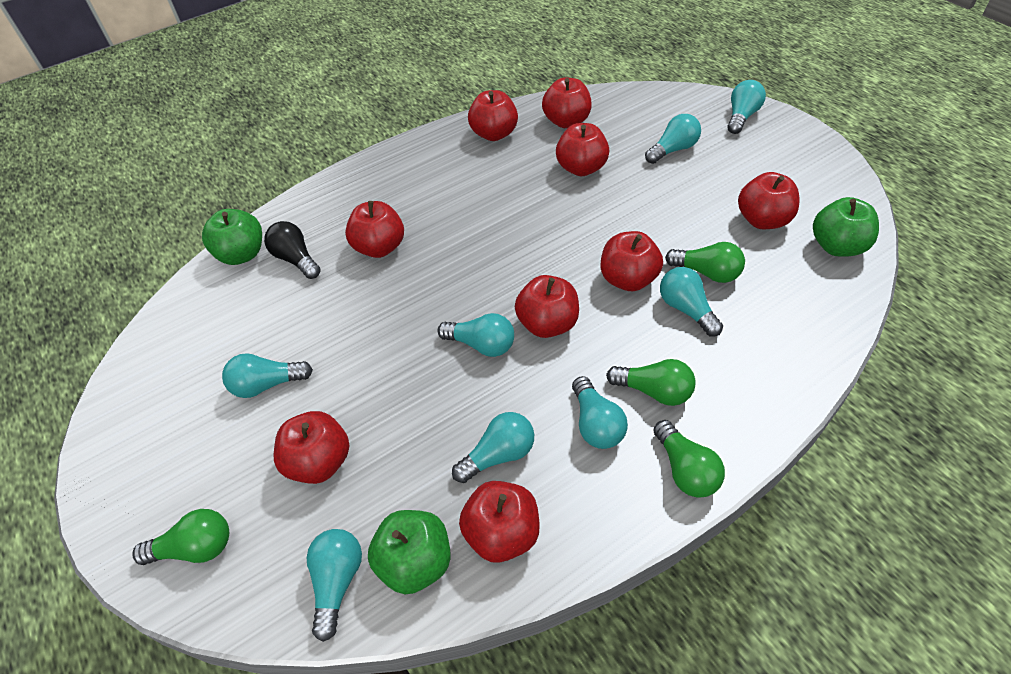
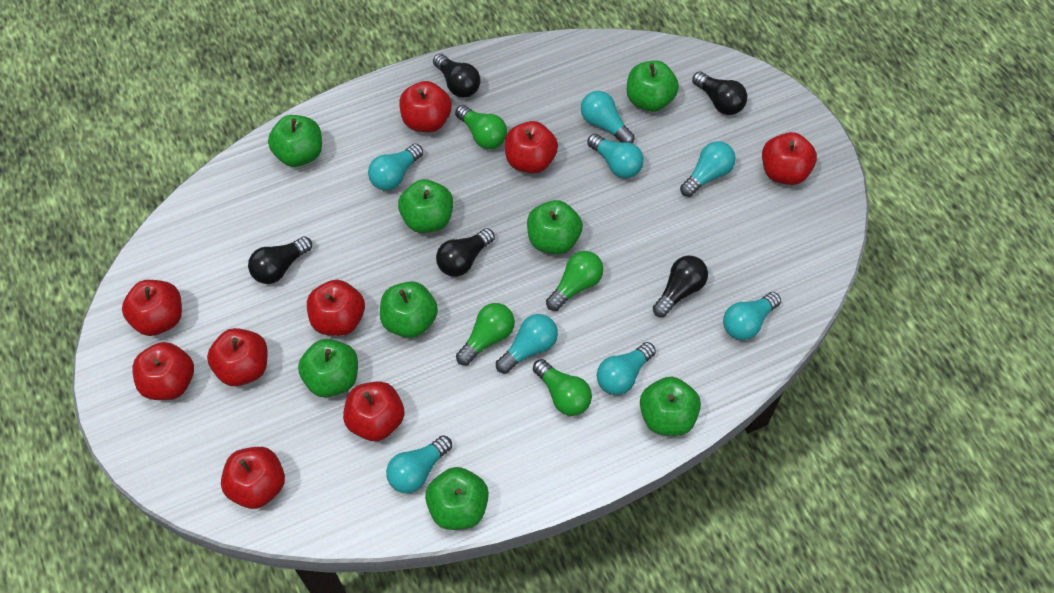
black light bulb: 1 -> 5
green apple: 3 -> 8

